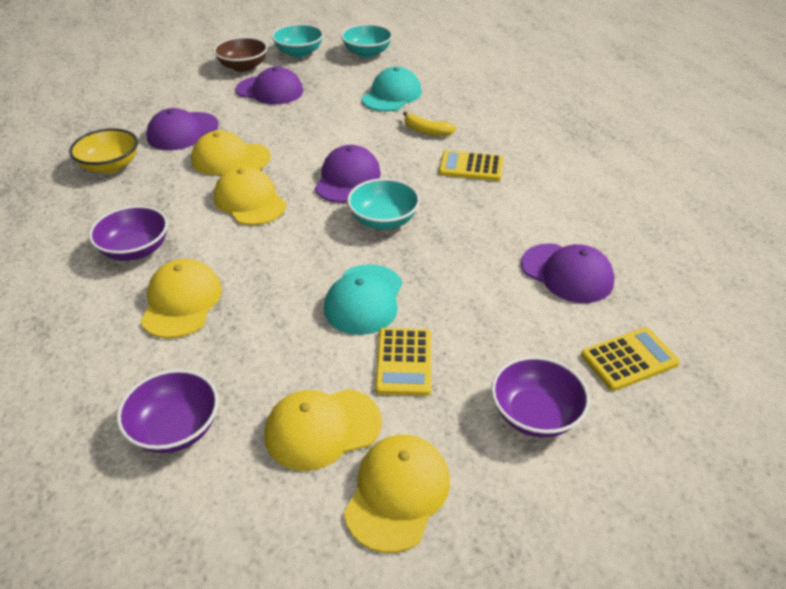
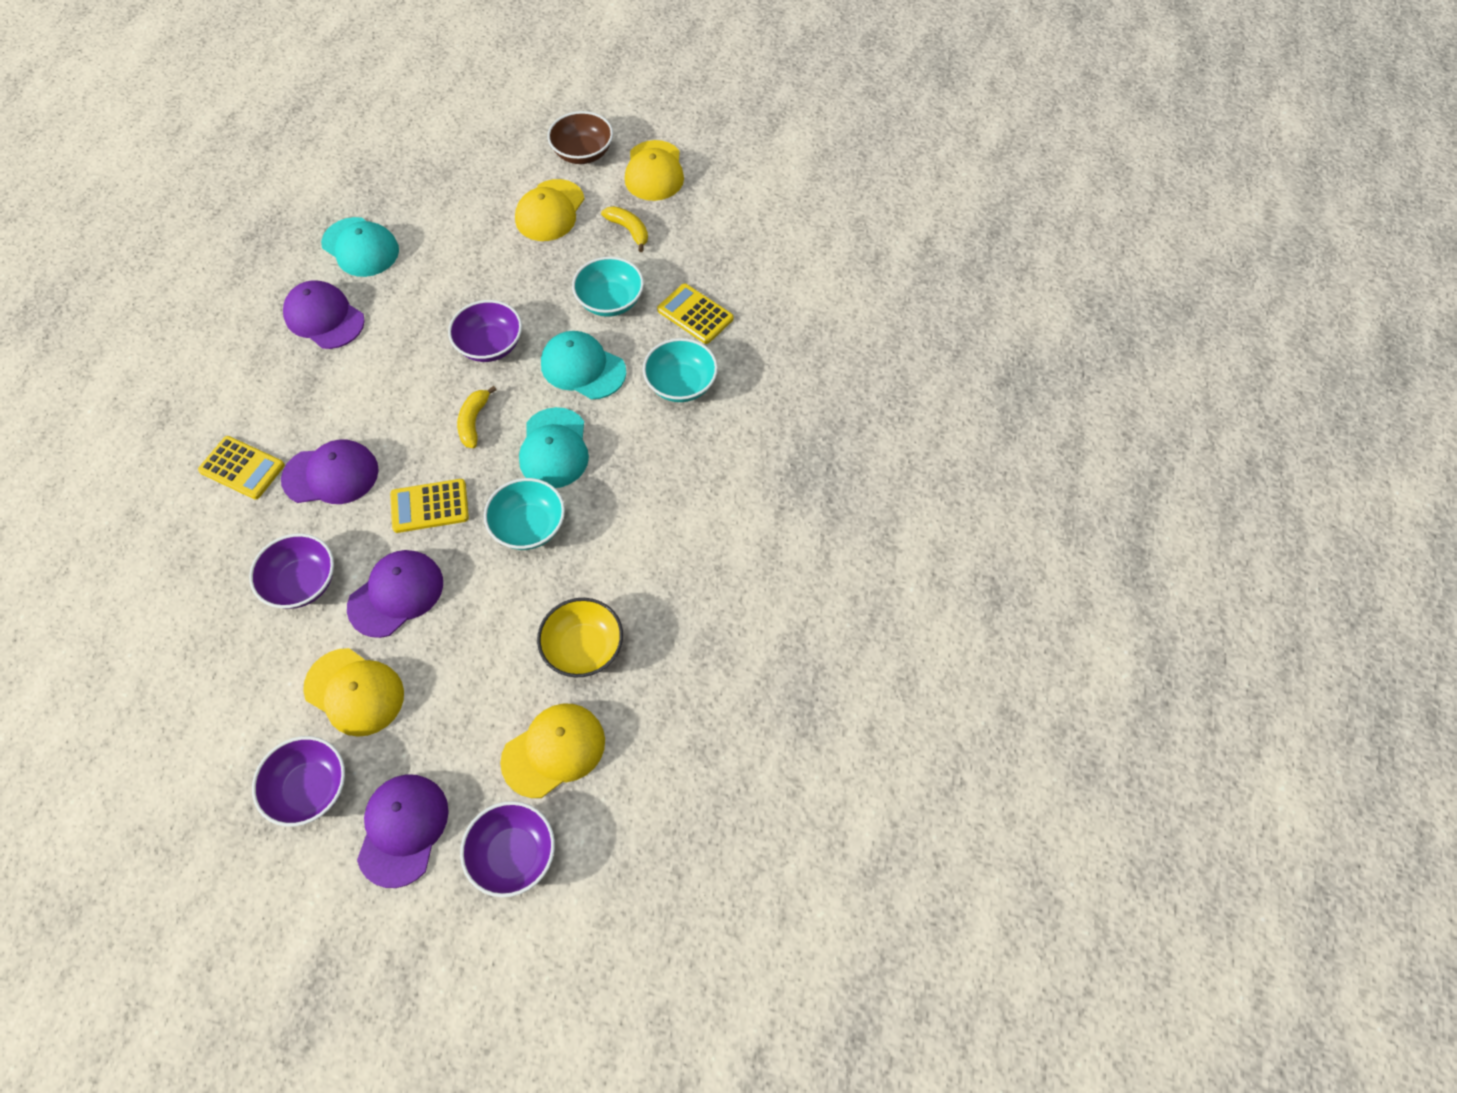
purple bowl: 3 -> 4
turquoise cap: 2 -> 3
yellow banana: 1 -> 2
yellow cap: 5 -> 4

